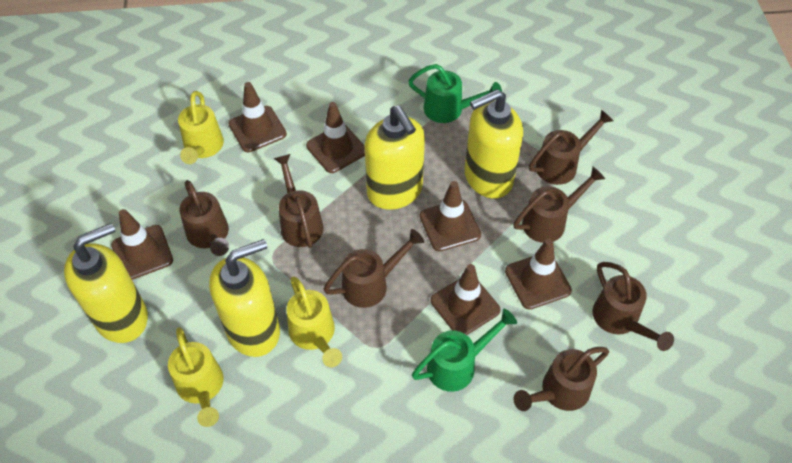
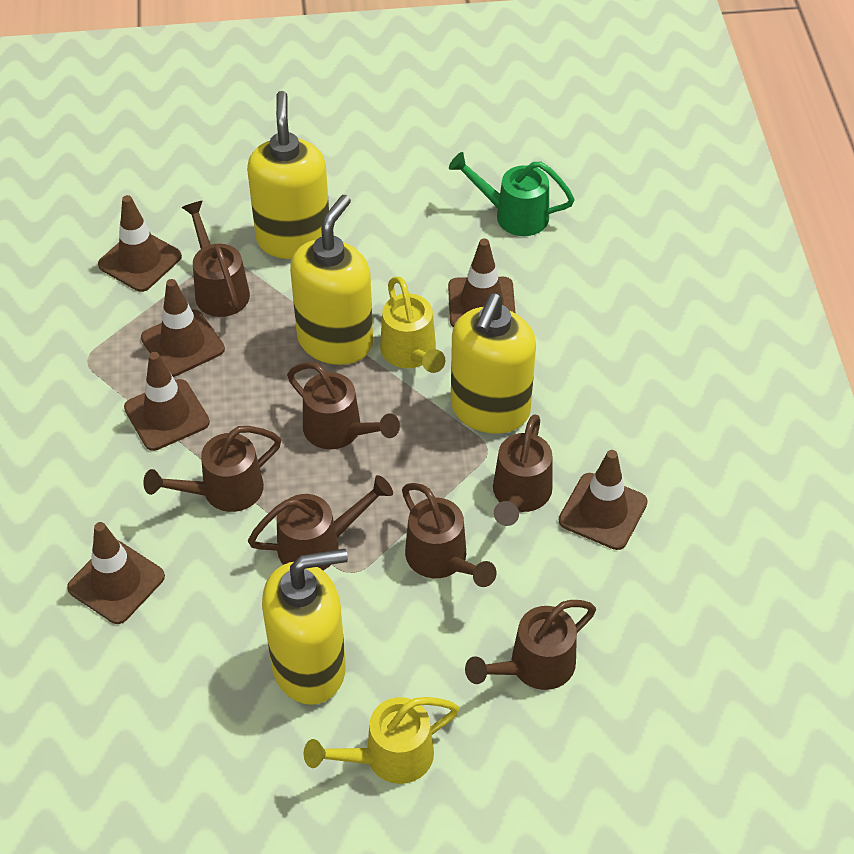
green watering can: 2 -> 1
yellow watering can: 3 -> 2

